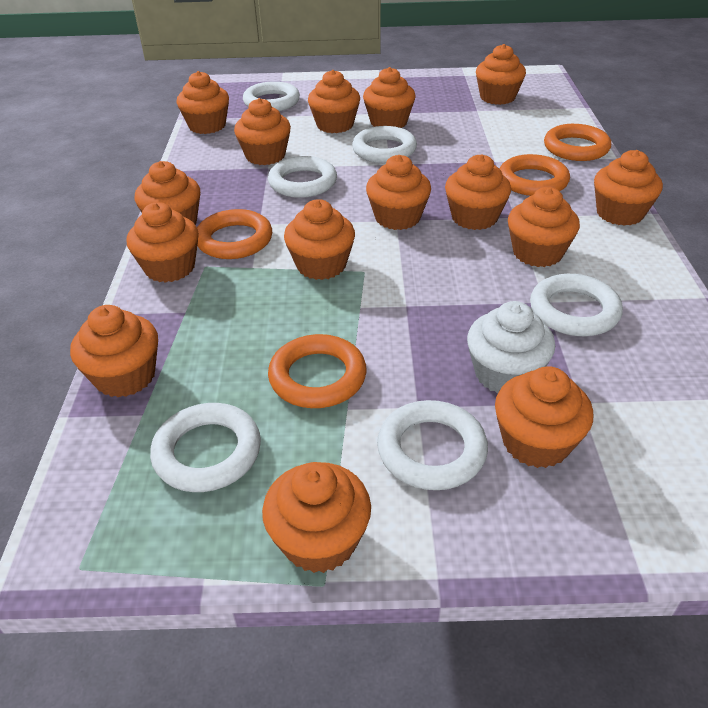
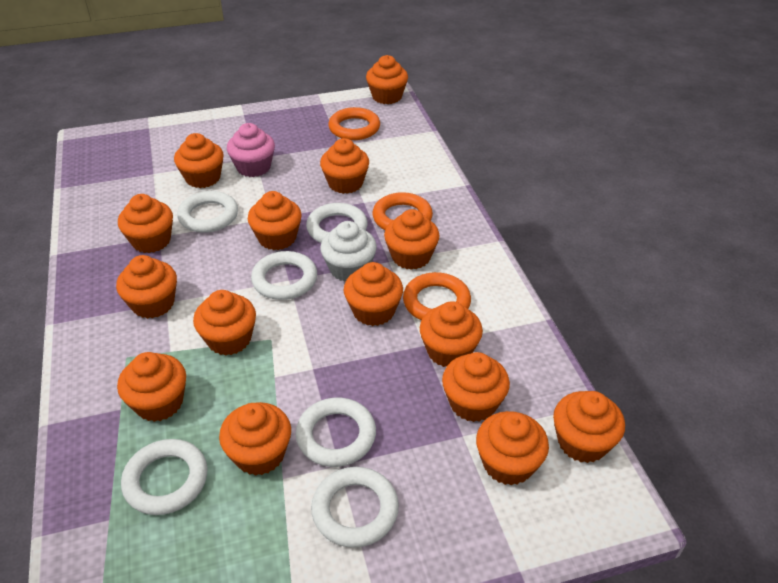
orange ring: 4 -> 3
pink cupcake: 0 -> 1

